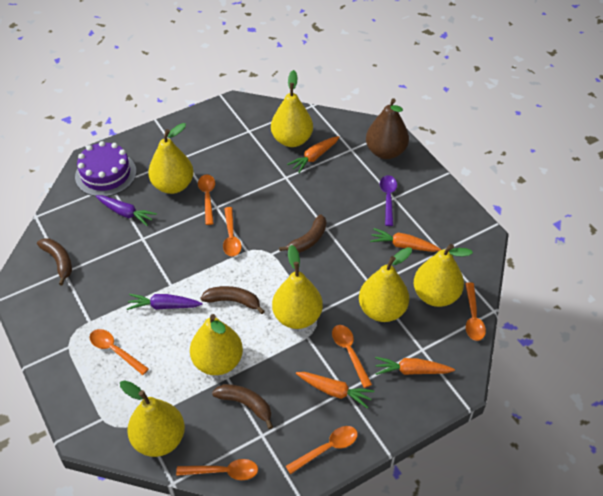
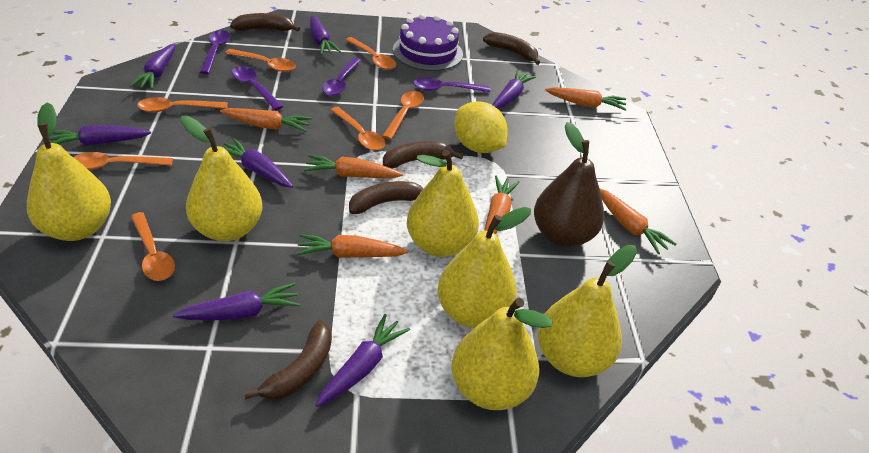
brown banana: 4 -> 5
orange carrot: 4 -> 6
purple carrot: 2 -> 7
purple spoon: 1 -> 4
yellow lemon: 0 -> 1
yellow pear: 7 -> 6

